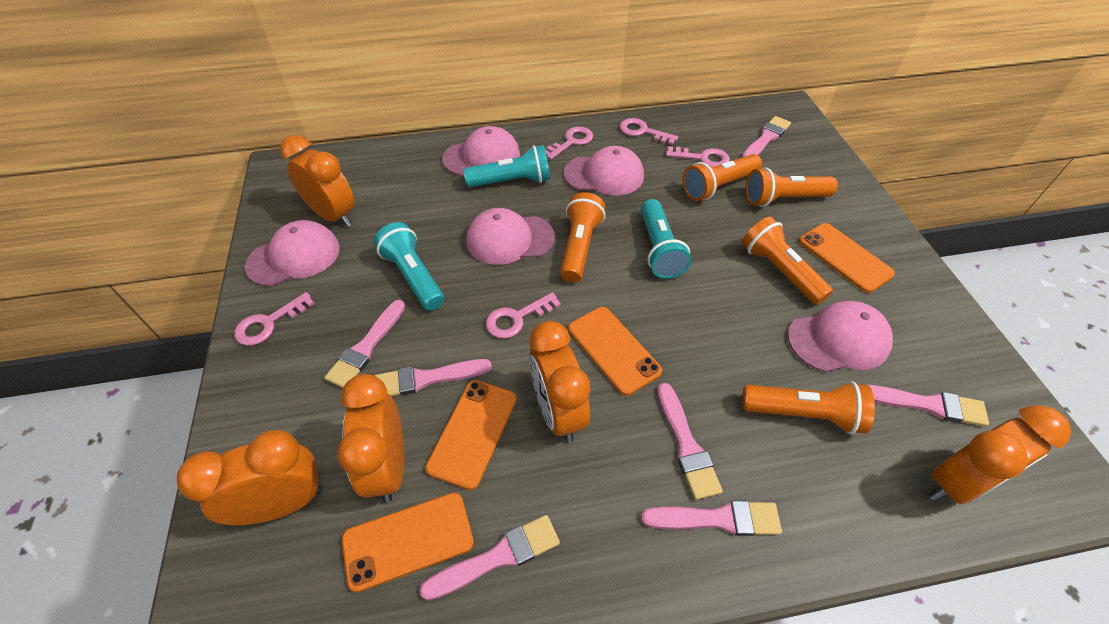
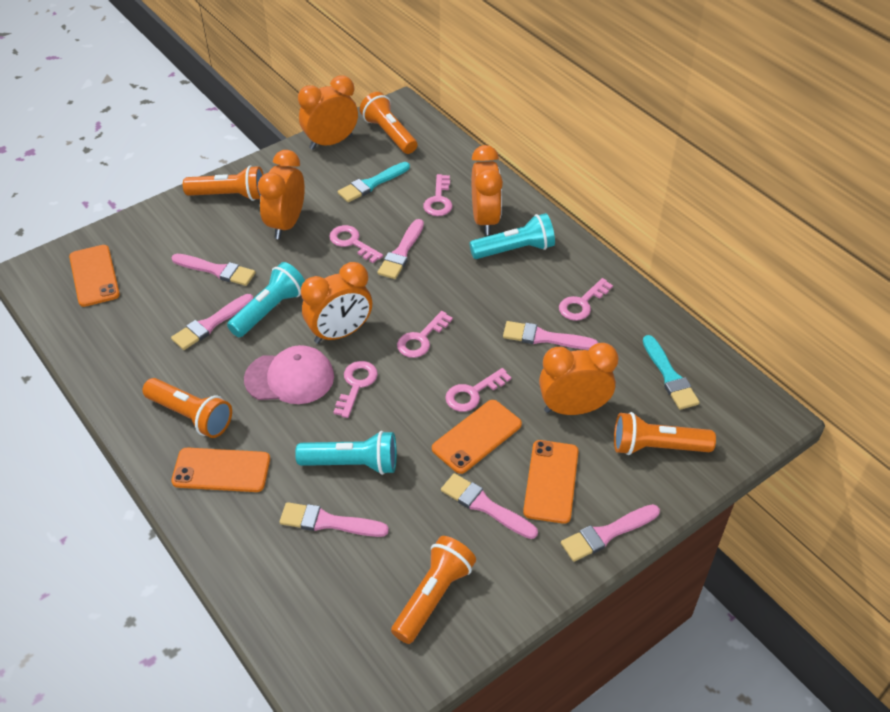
pink cap: 5 -> 1
pink key: 5 -> 6
turquoise brush: 0 -> 2

